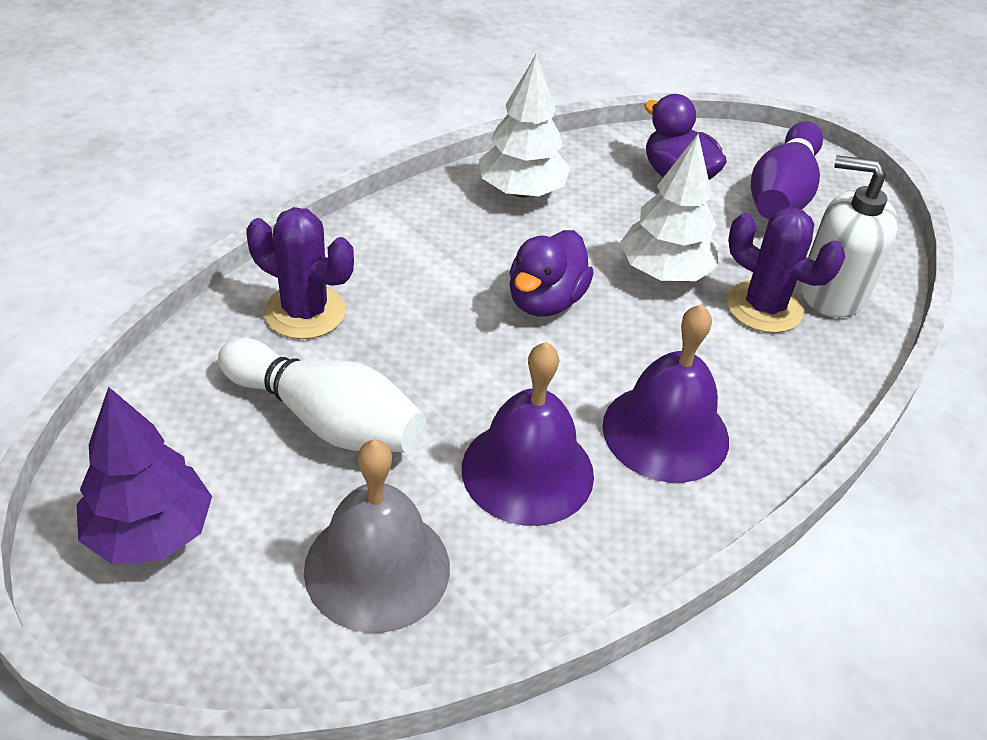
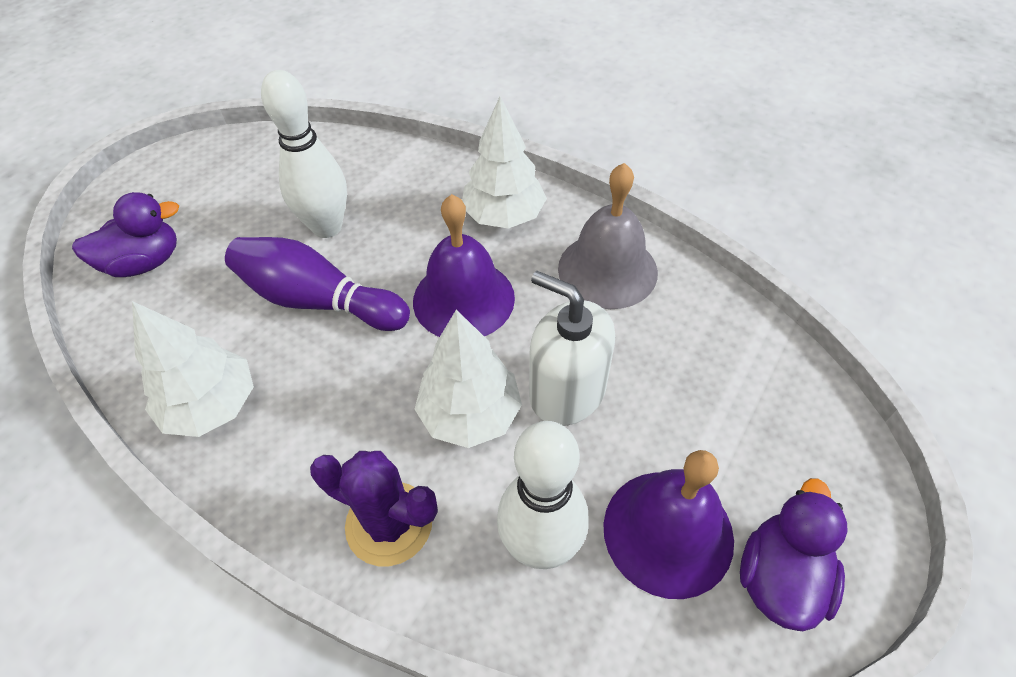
purple cactus: 2 -> 1
purple tree: 1 -> 0
white bowling pin: 1 -> 2
white tree: 2 -> 3

